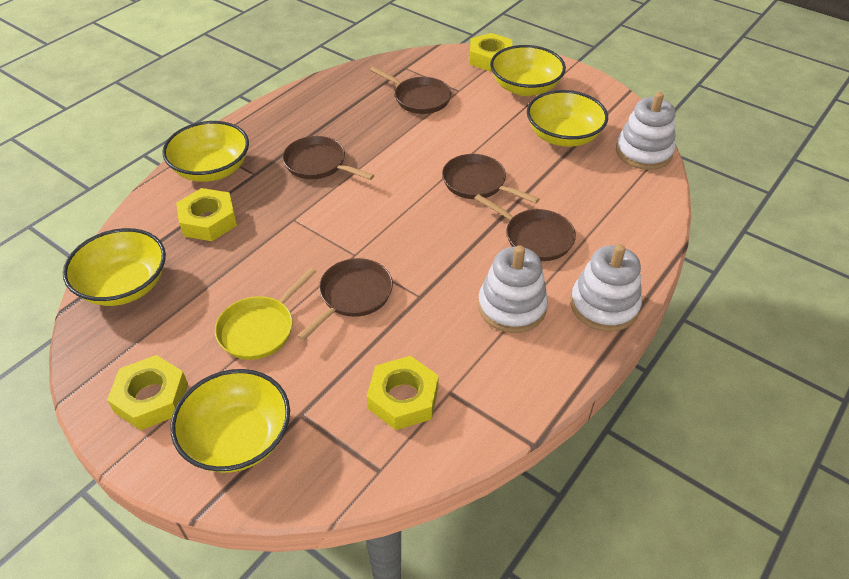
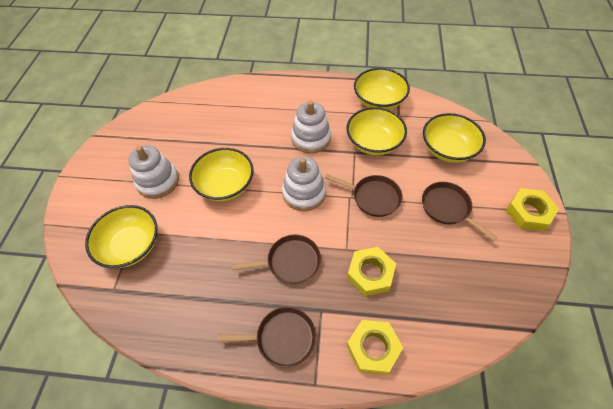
brown pan: 5 -> 4
yellow nut: 4 -> 3
yellow pan: 1 -> 0

